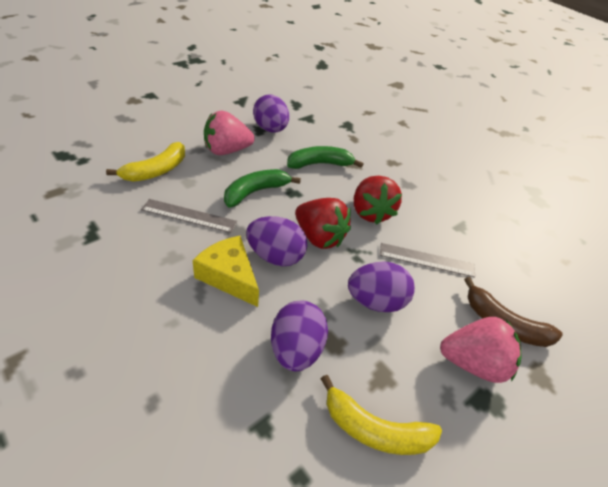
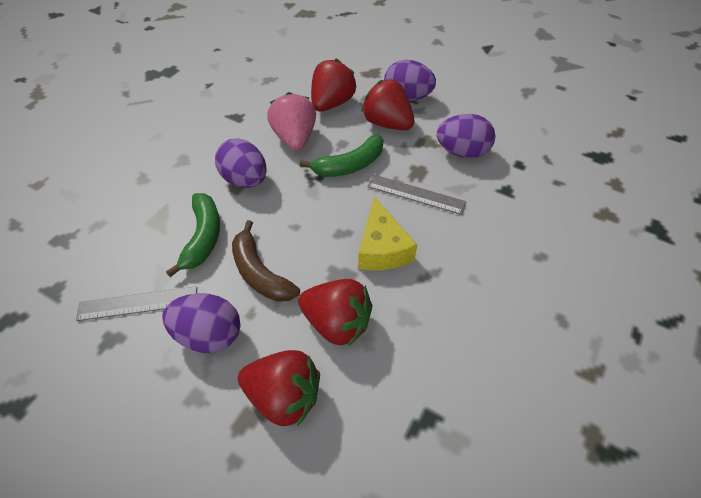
pink strawberry: 2 -> 1
red strawberry: 2 -> 4
yellow banana: 2 -> 0

